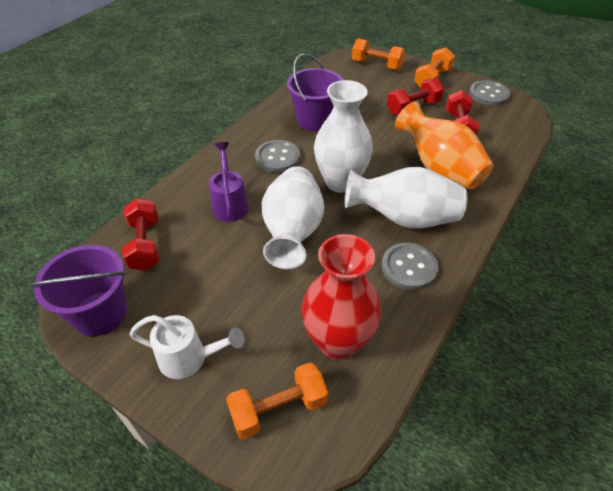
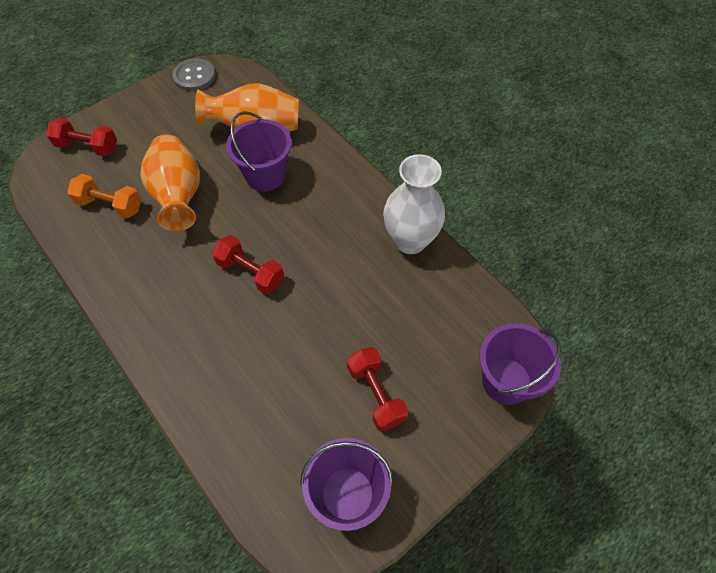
grey button: 3 -> 1
orange dumbbell: 3 -> 1
orange vase: 1 -> 2
purple bucket: 2 -> 3
purple watering can: 1 -> 0
red vase: 1 -> 0
white vase: 3 -> 1
white watering can: 1 -> 0

